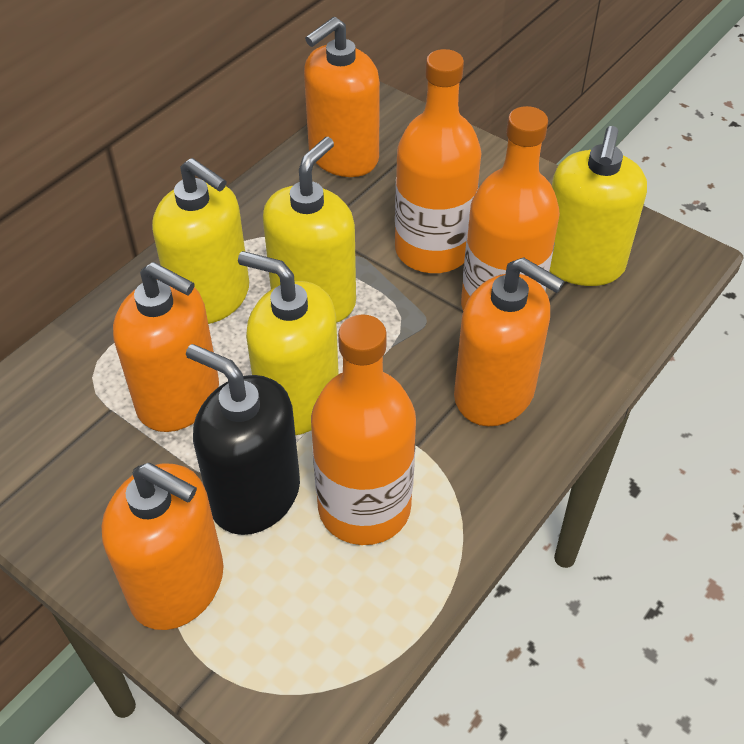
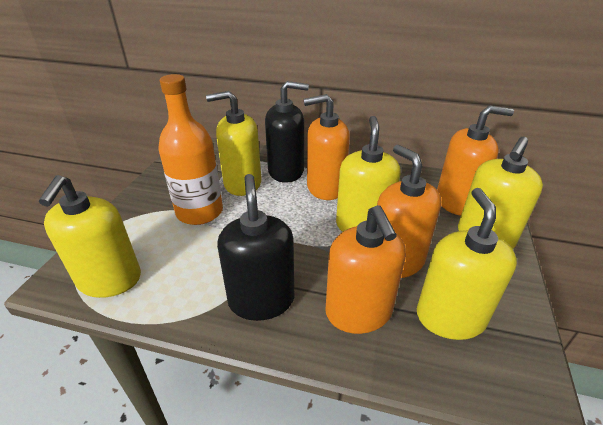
black soap dispenser: 1 -> 2
orange bottle: 3 -> 1
yellow soap dispenser: 4 -> 5

